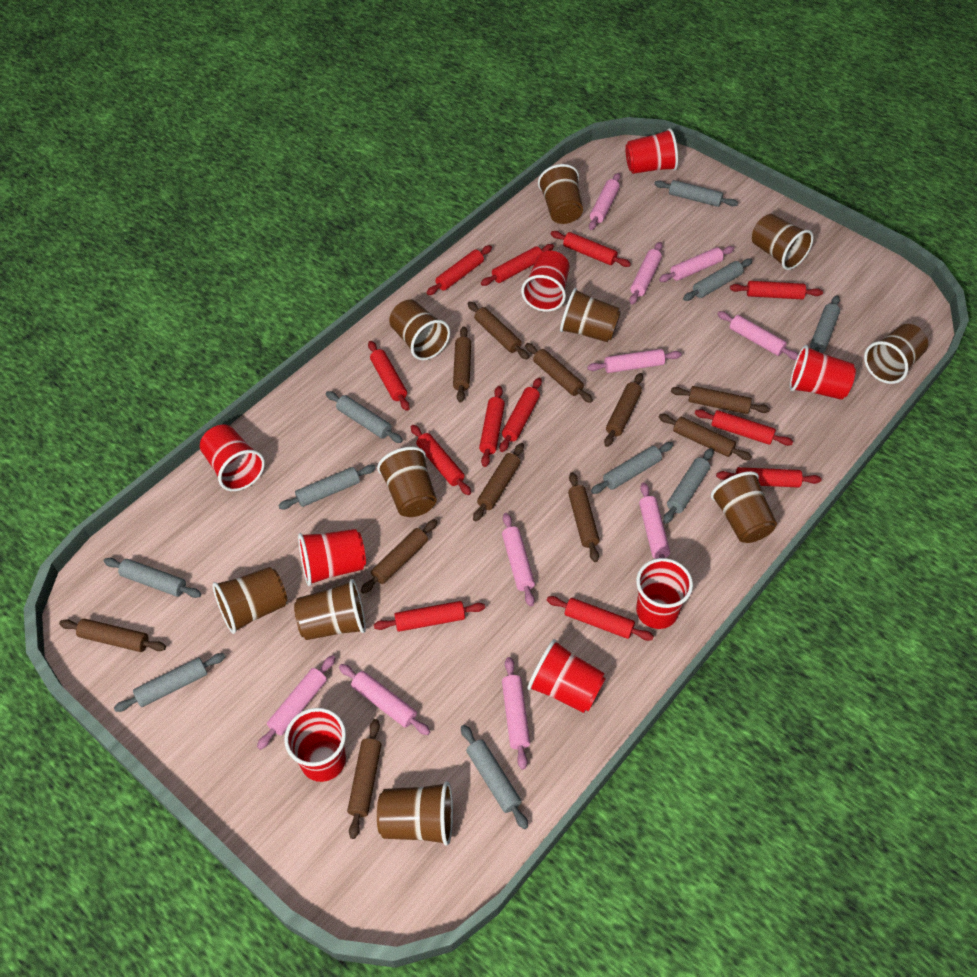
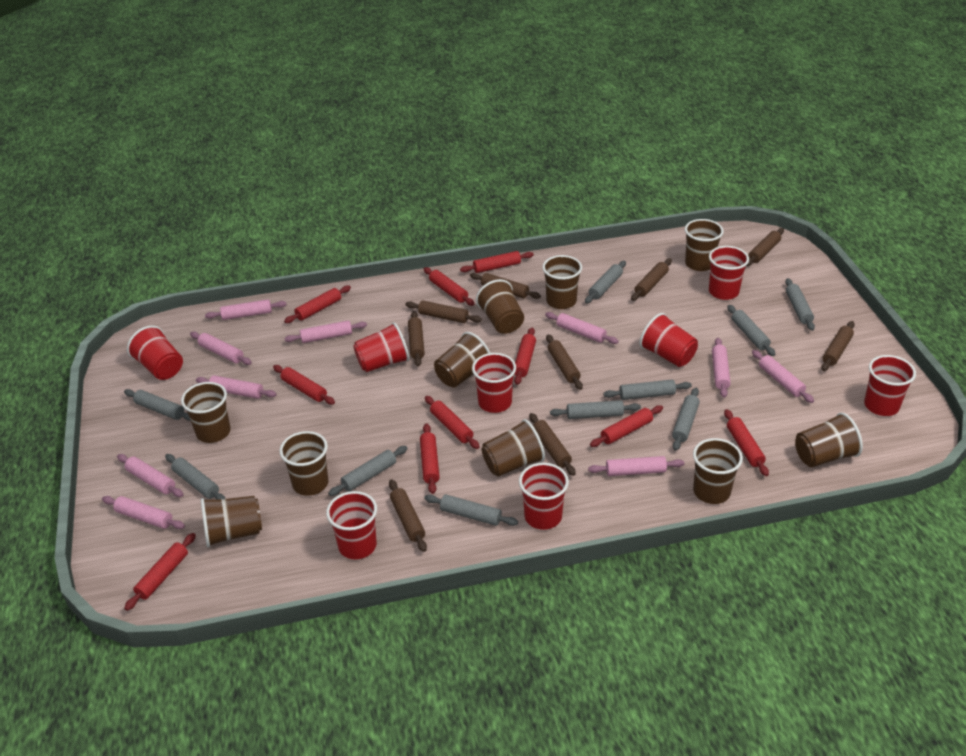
brown rolling pin: 11 -> 9
red rolling pin: 12 -> 10

